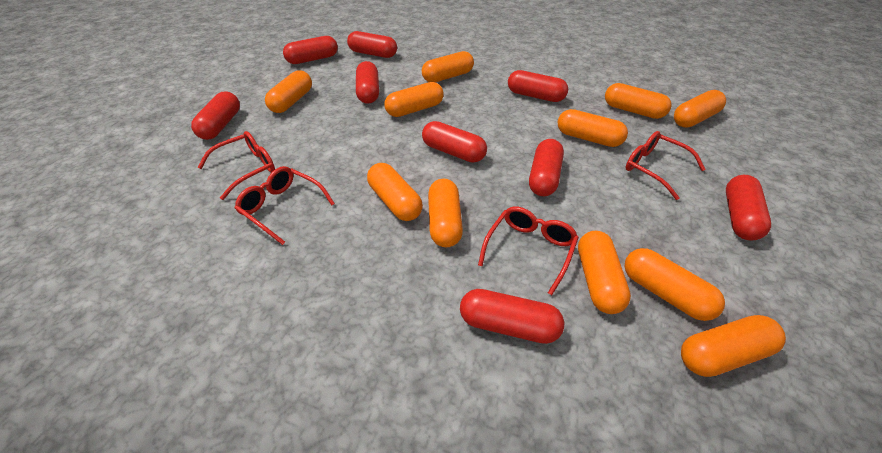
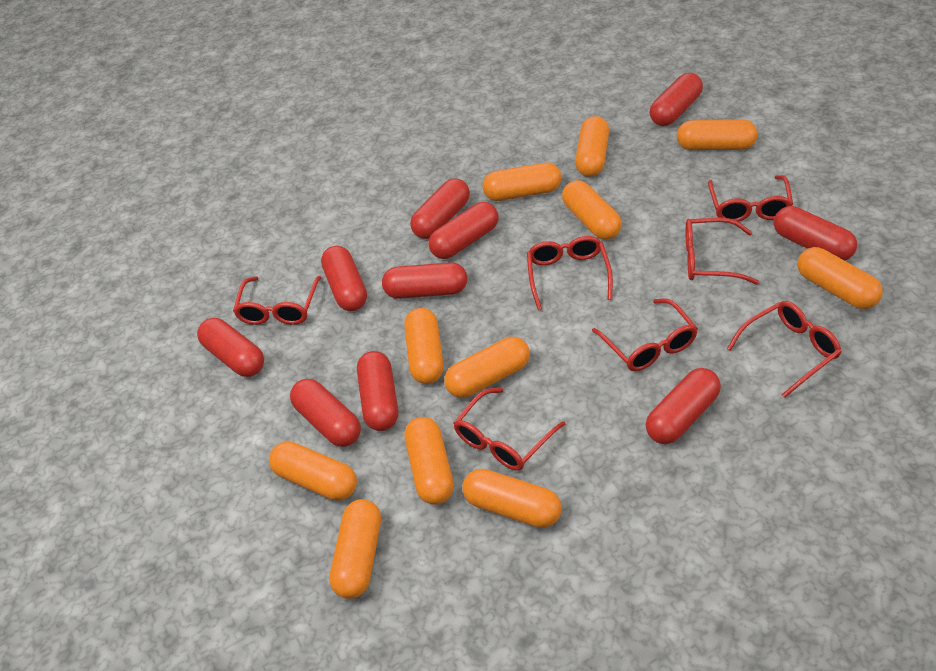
red capsule: 9 -> 10
red glasses: 4 -> 7

